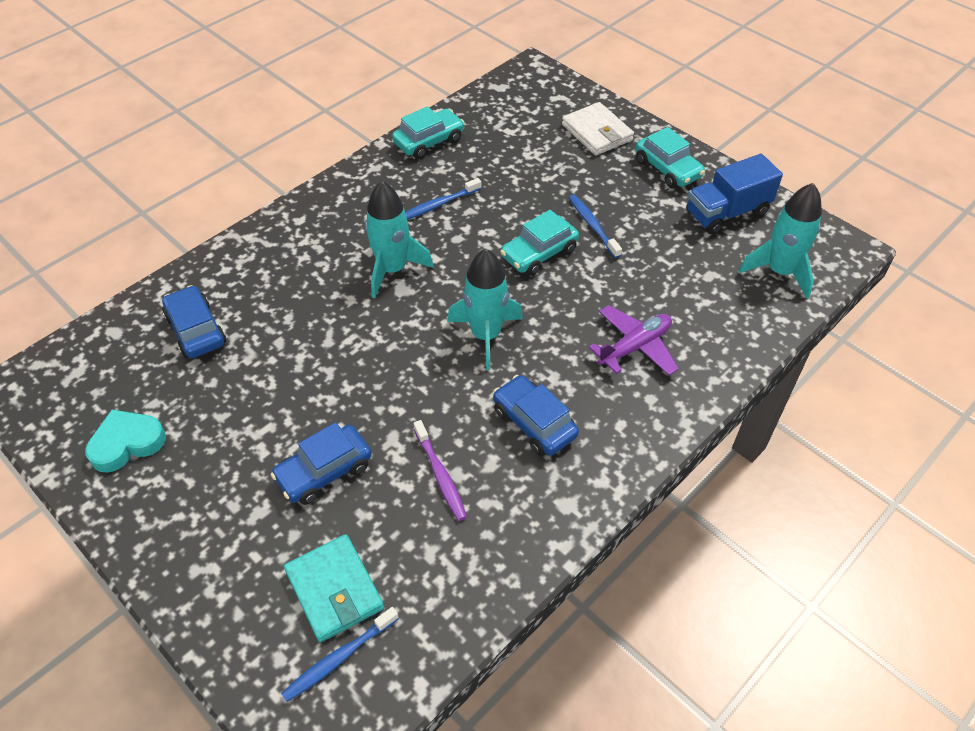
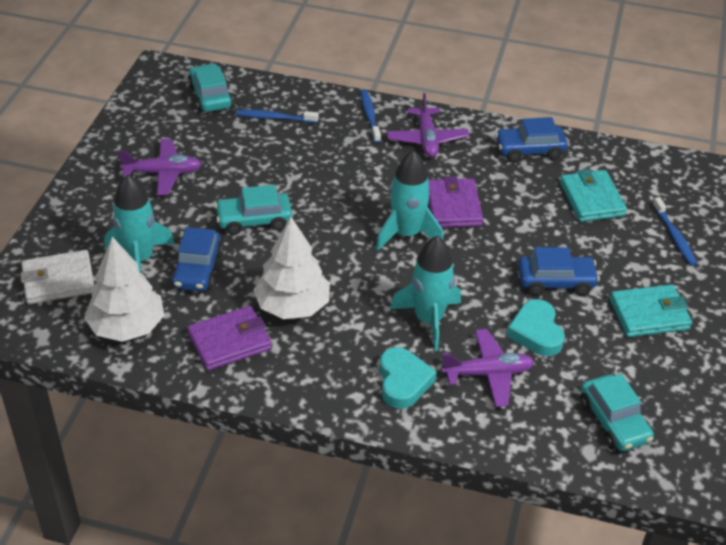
blue truck: 1 -> 0
purple plane: 1 -> 3
purple toothbrush: 1 -> 0
purple wallet: 0 -> 2
turquoise heart: 1 -> 2
turquoise wallet: 1 -> 2
white tree: 0 -> 2

